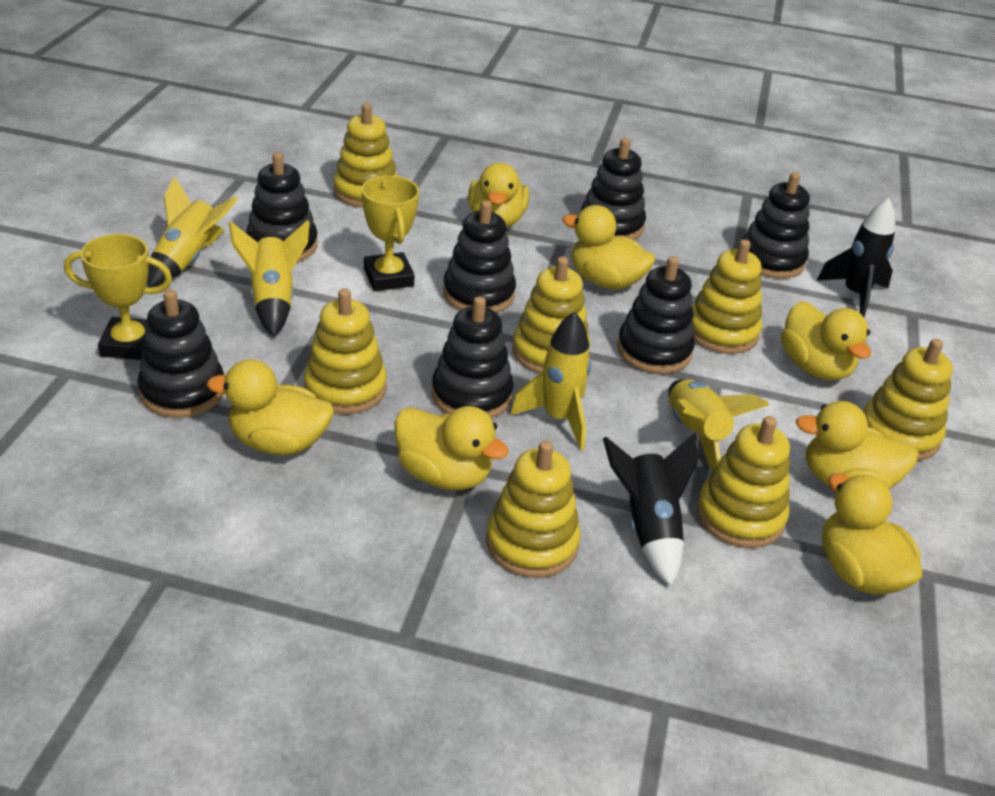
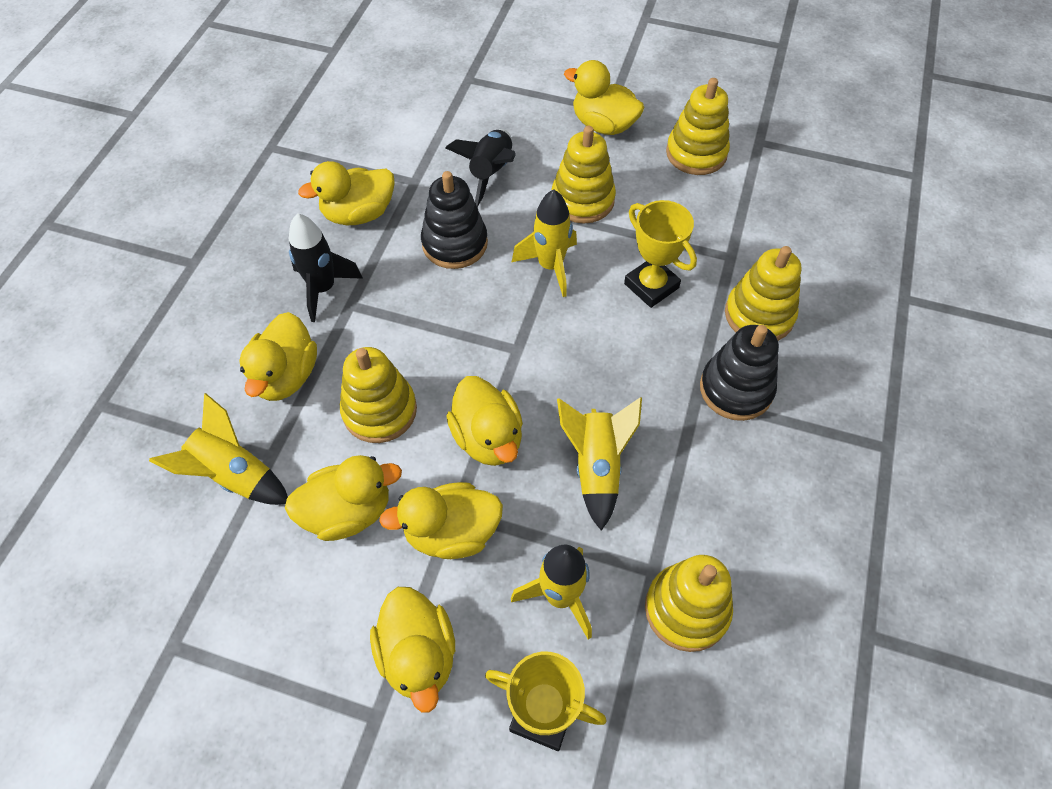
black stacking toy: 7 -> 2
yellow stacking toy: 7 -> 5

